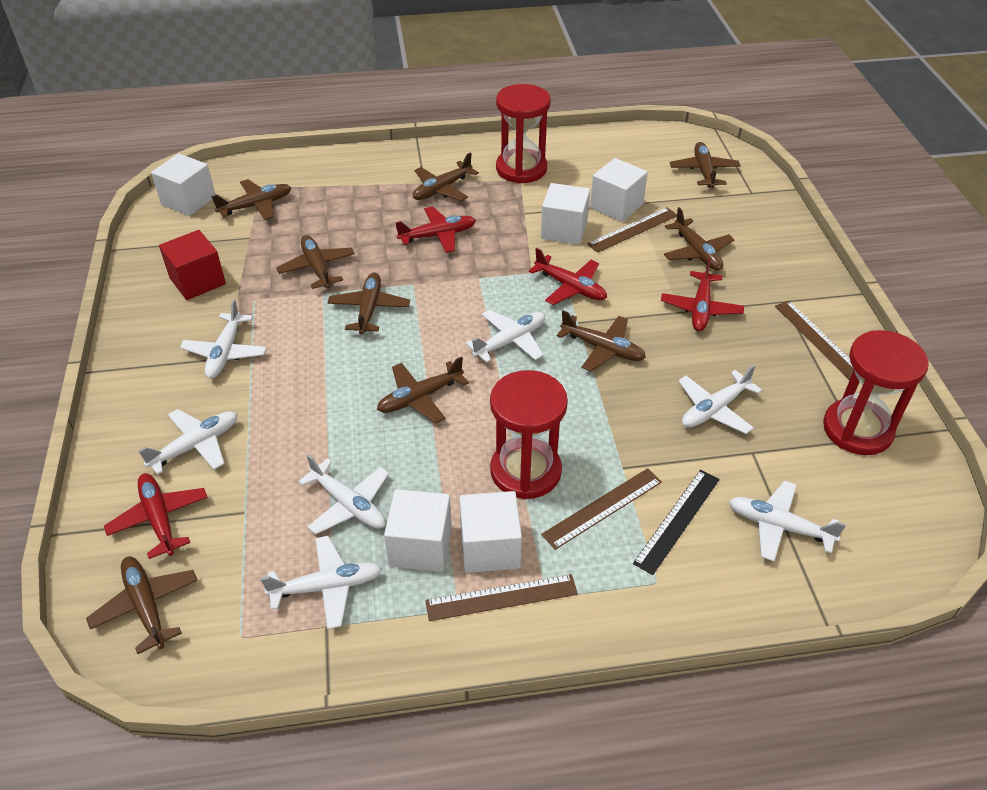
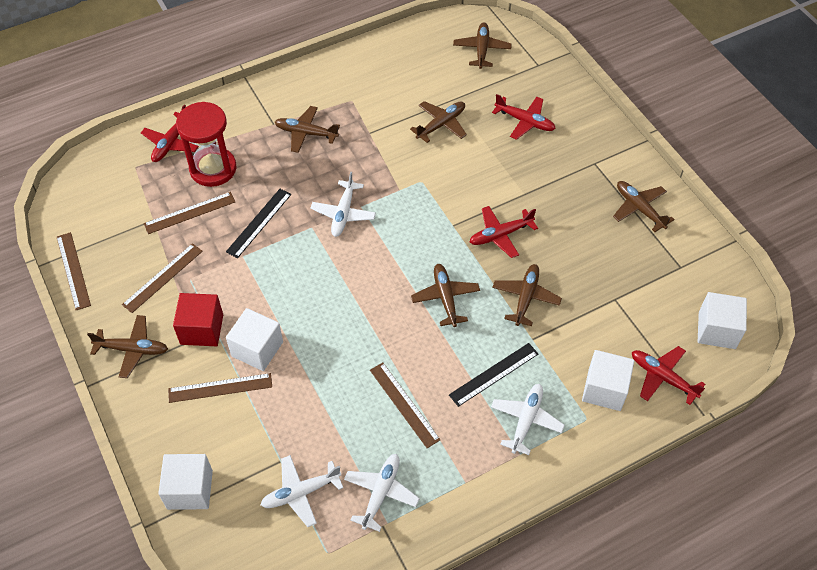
black ruler: 1 -> 2
brown plane: 9 -> 7
brown ruler: 4 -> 5
red hourglass: 3 -> 1
white cube: 5 -> 4
white plane: 7 -> 4

